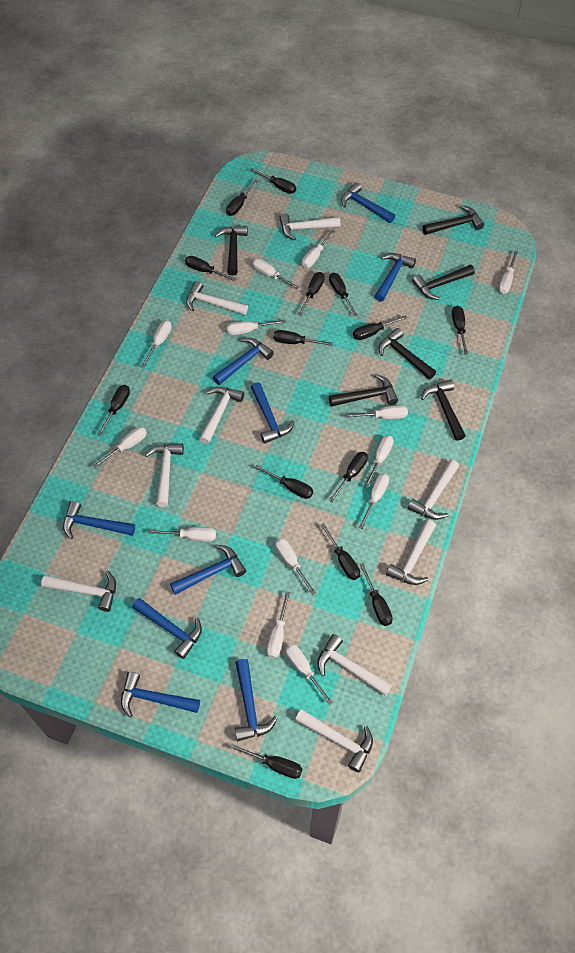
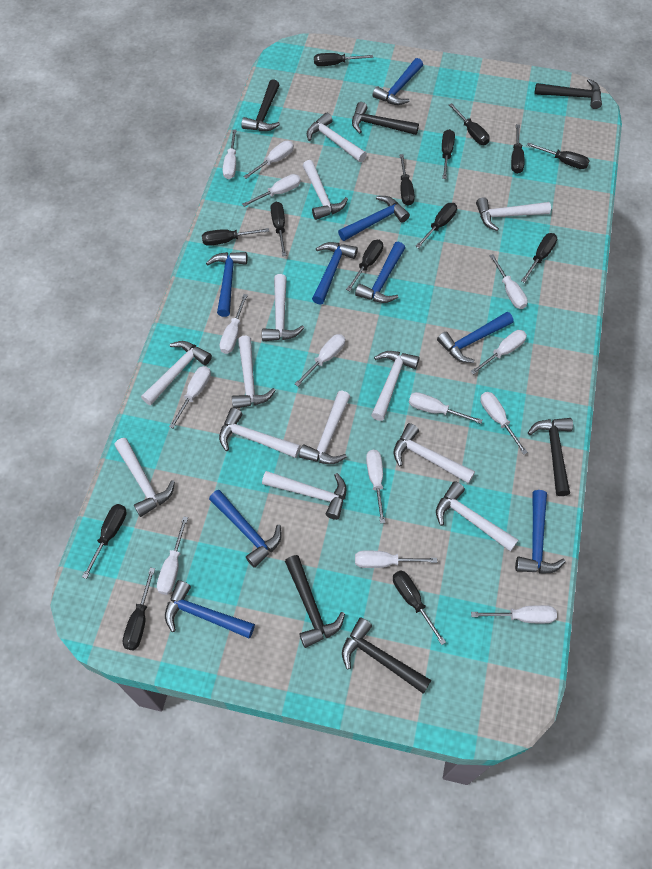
white hammer: 9 -> 13
white screwdriver: 13 -> 14

